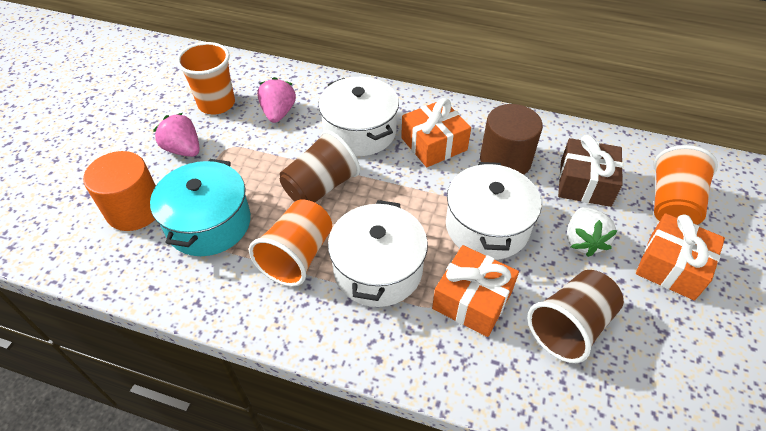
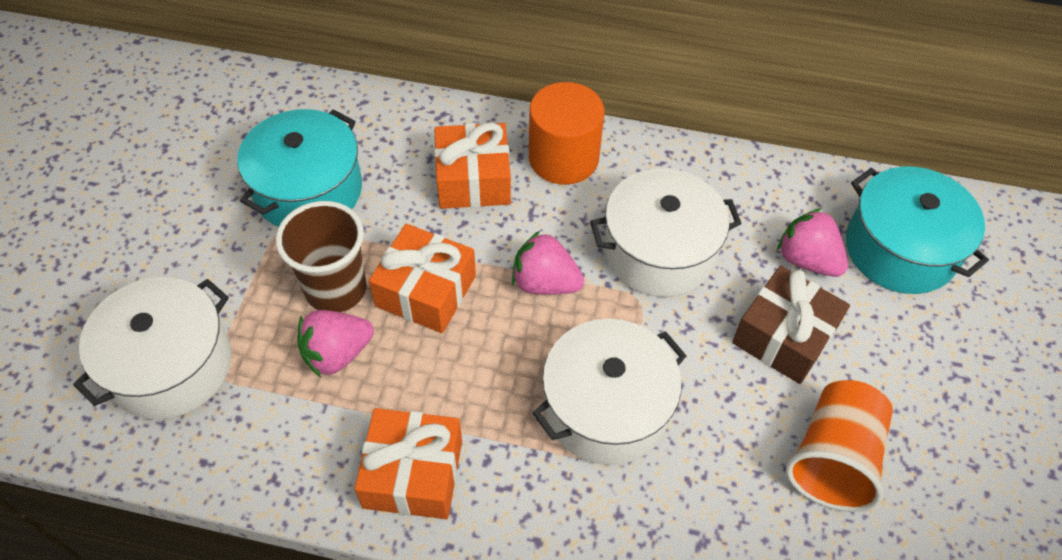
brown cup: 2 -> 1
brown cylinder: 1 -> 0
orange cup: 3 -> 1
pink strawberry: 2 -> 3
turquoise pot: 1 -> 2
white strawberry: 1 -> 0

